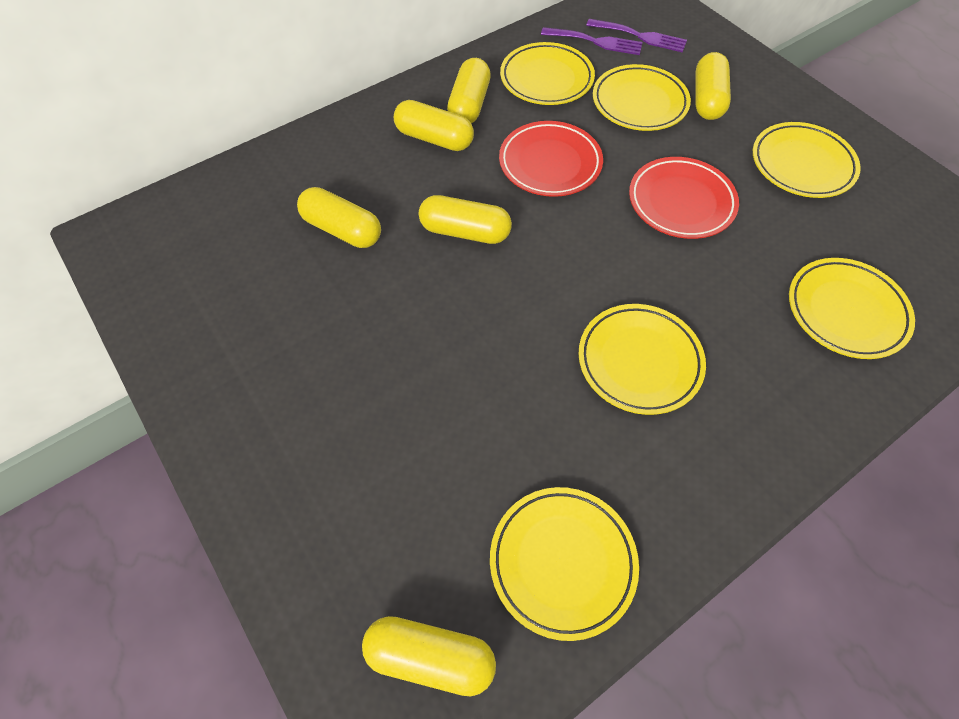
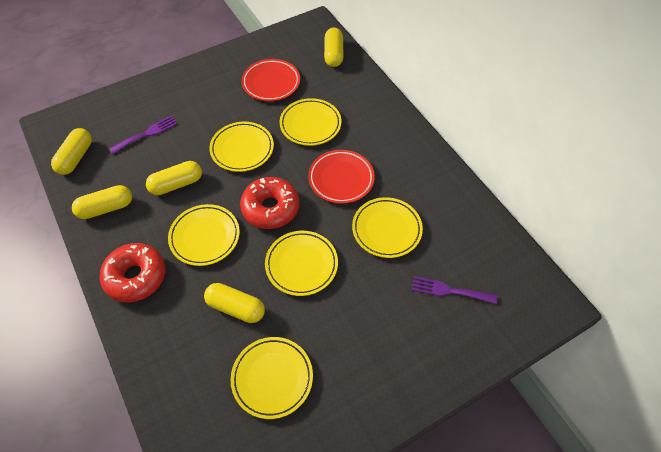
red donut: 0 -> 2
yellow capsule: 6 -> 5

